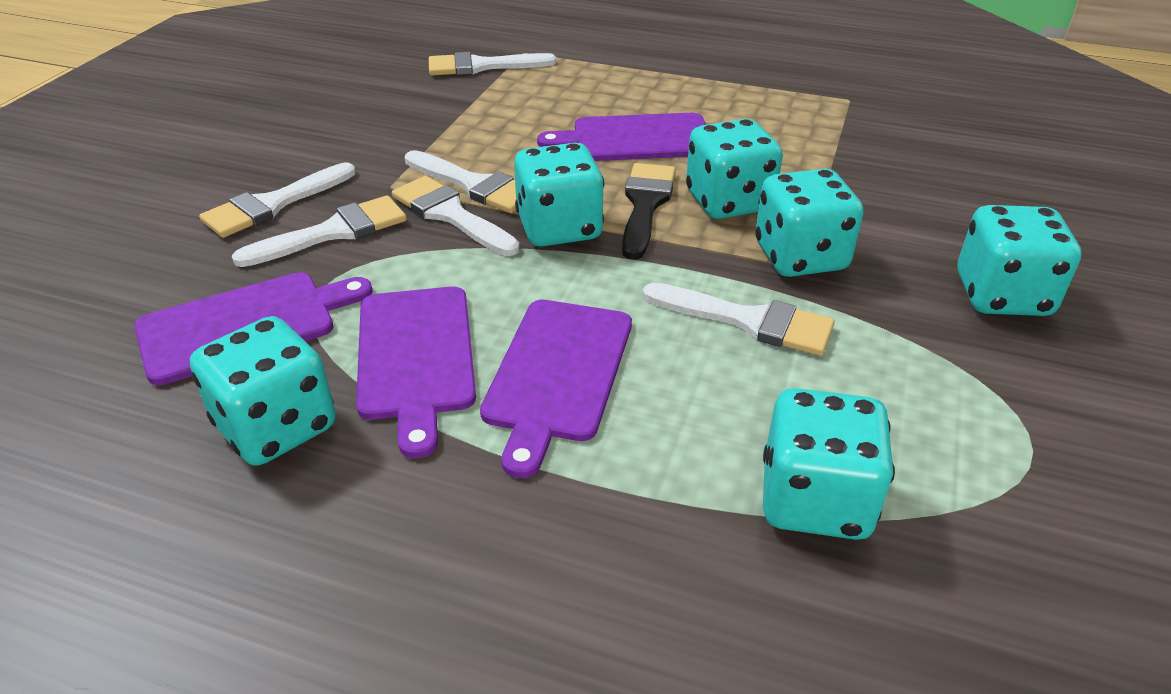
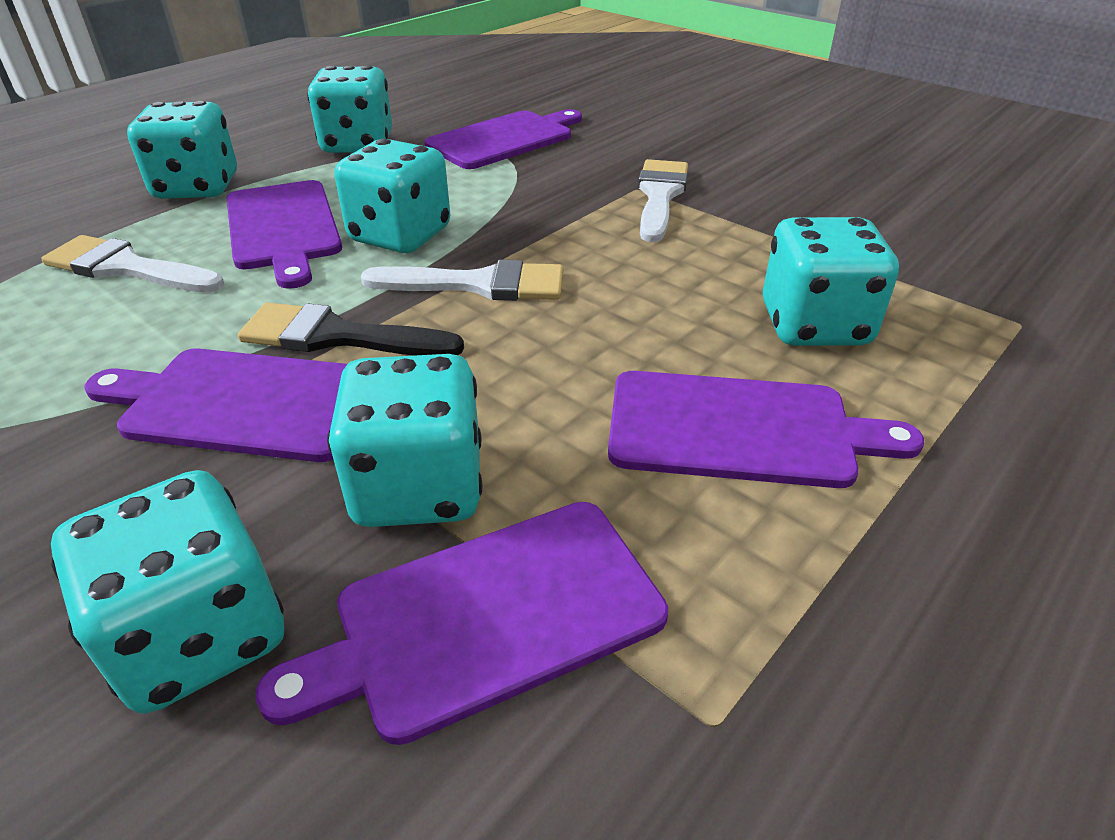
purple cutting board: 4 -> 5
white brush: 6 -> 3

